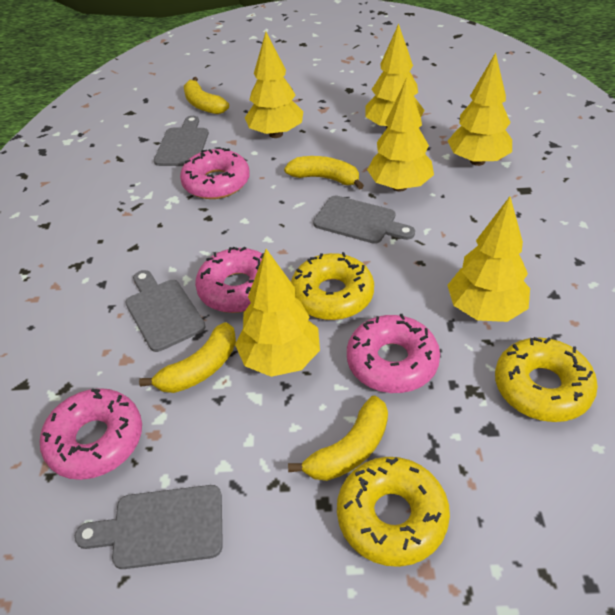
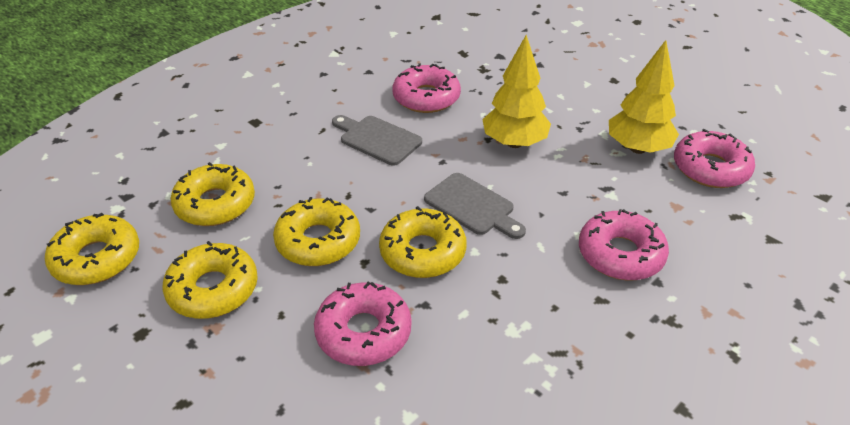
grey cutting board: 4 -> 2
yellow banana: 4 -> 0
yellow donut: 3 -> 5
yellow tree: 6 -> 2

